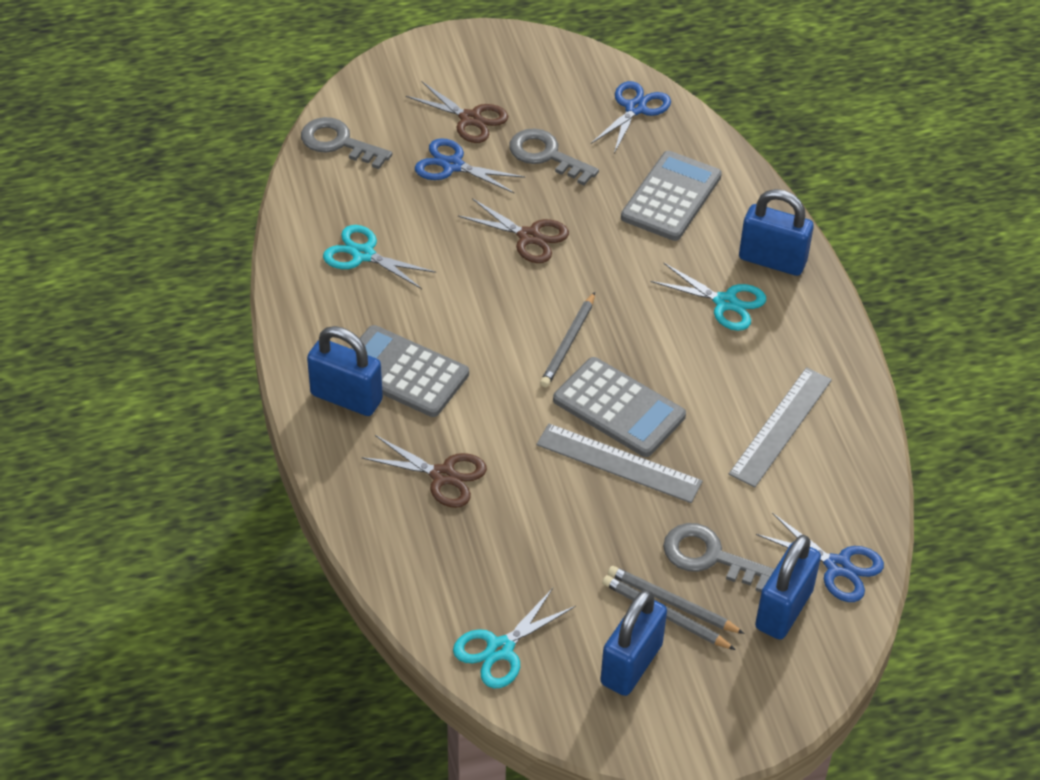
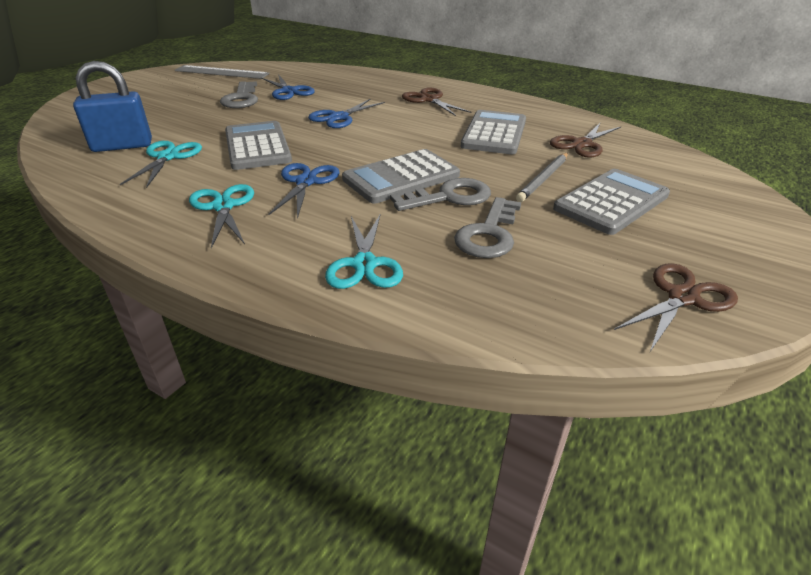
blue padlock: 4 -> 1
grey calculator: 3 -> 4
grey pencil: 3 -> 1
grey ruler: 2 -> 1

